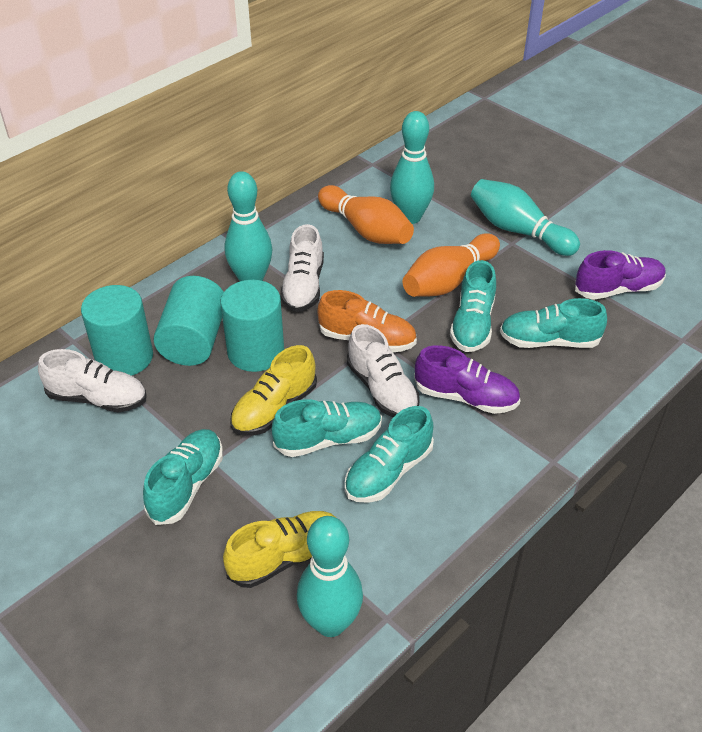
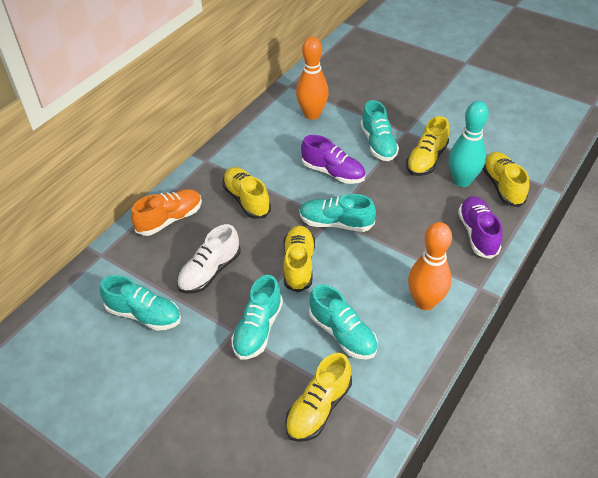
turquoise bowling pin: 4 -> 1
turquoise cylinder: 3 -> 0
white shoe: 3 -> 1
yellow shoe: 2 -> 5

